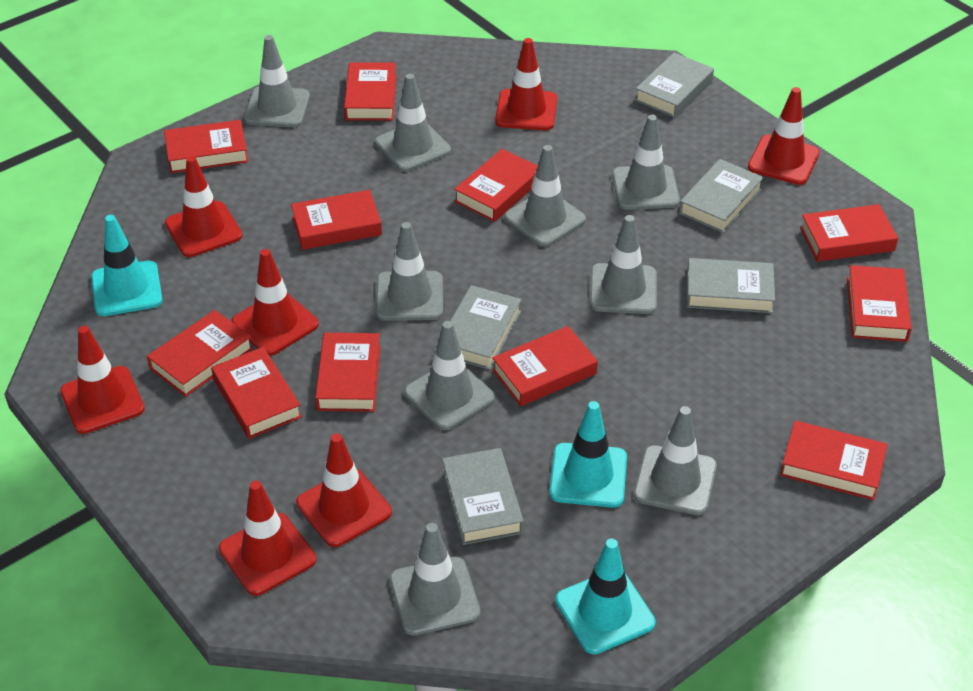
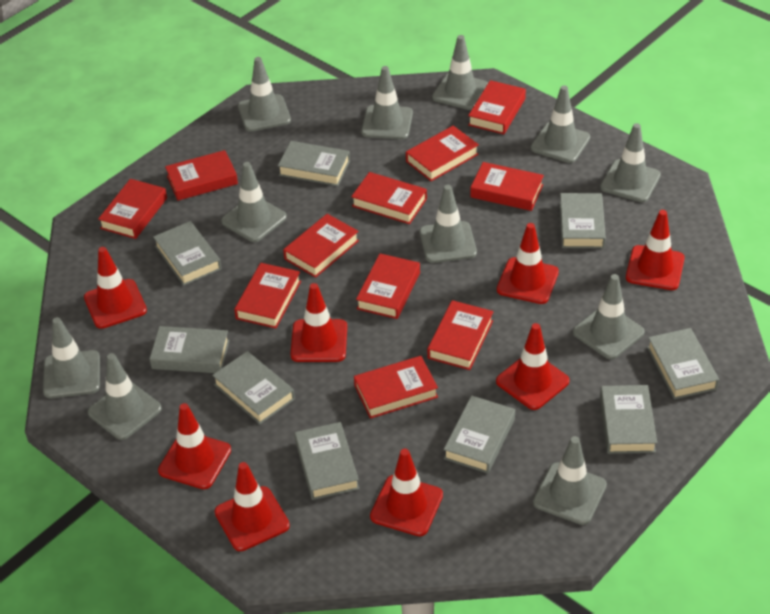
grey book: 5 -> 9
grey traffic cone: 9 -> 11
red traffic cone: 7 -> 8
turquoise traffic cone: 3 -> 0

